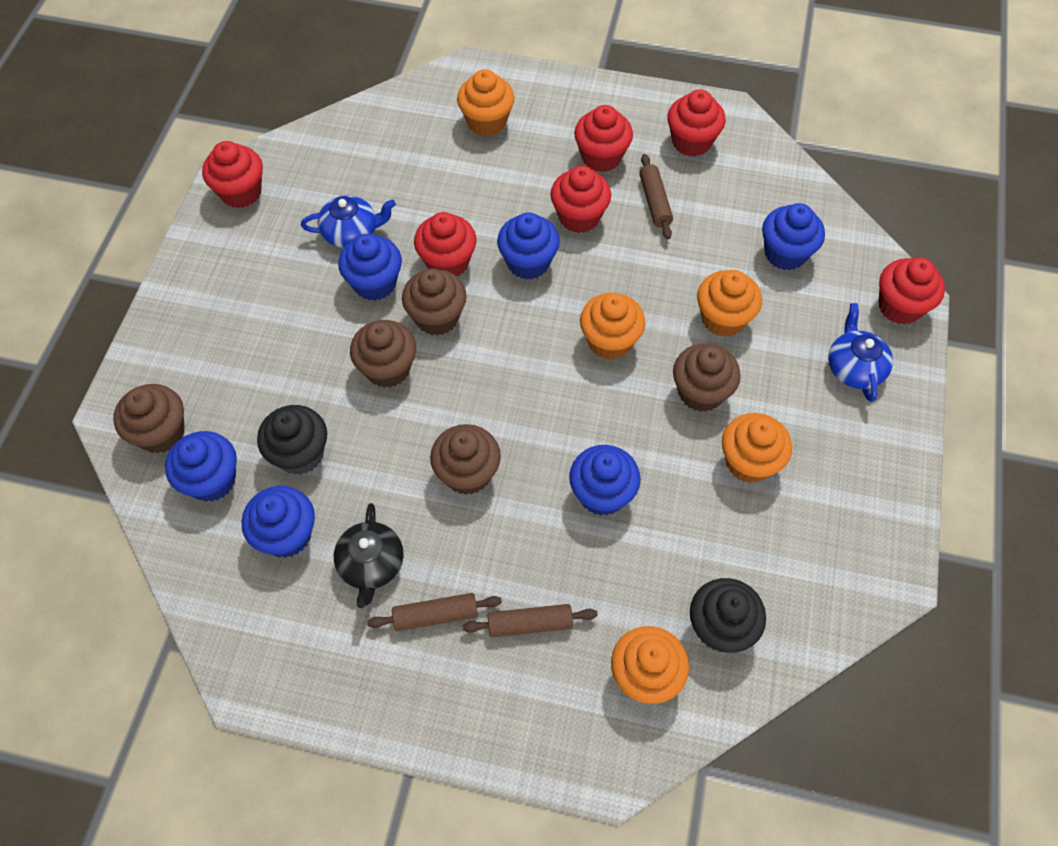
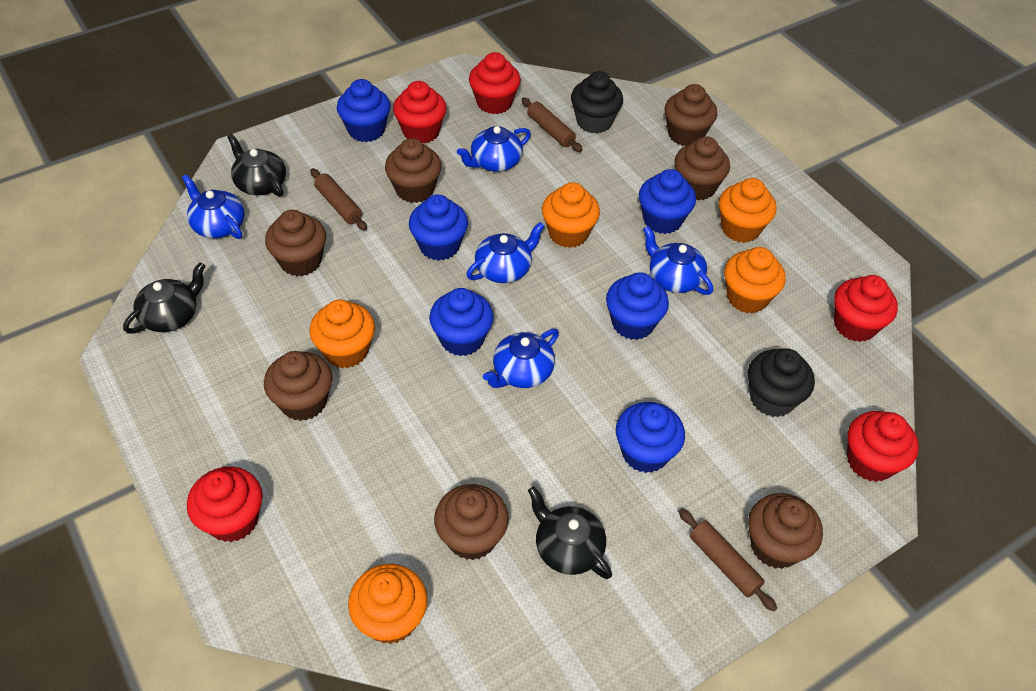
black teapot: 1 -> 3
blue teapot: 2 -> 5
brown cupcake: 5 -> 7
red cupcake: 6 -> 5

